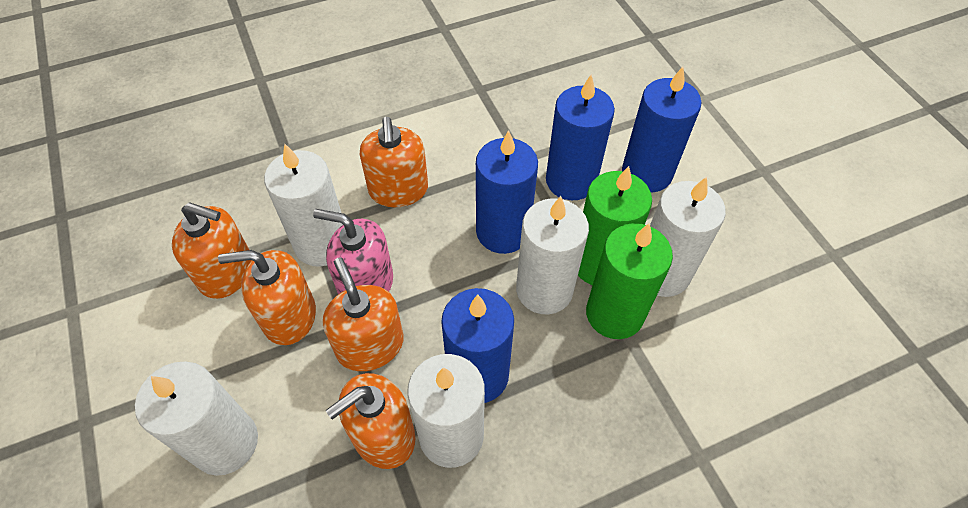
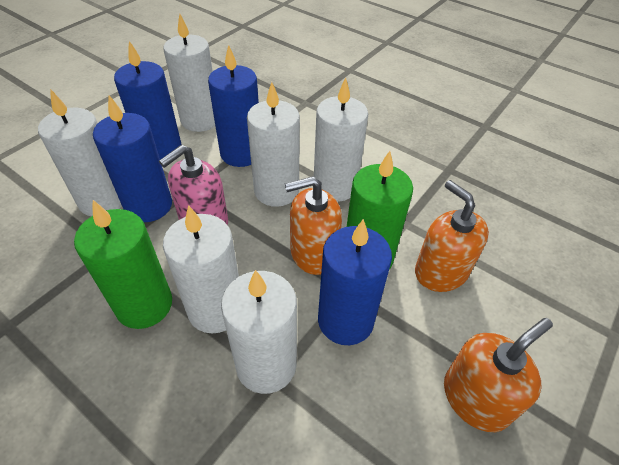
orange soap dispenser: 5 -> 3
white candle: 5 -> 6

